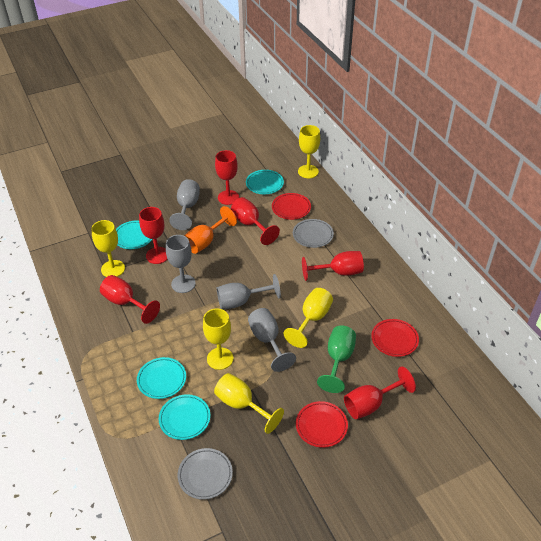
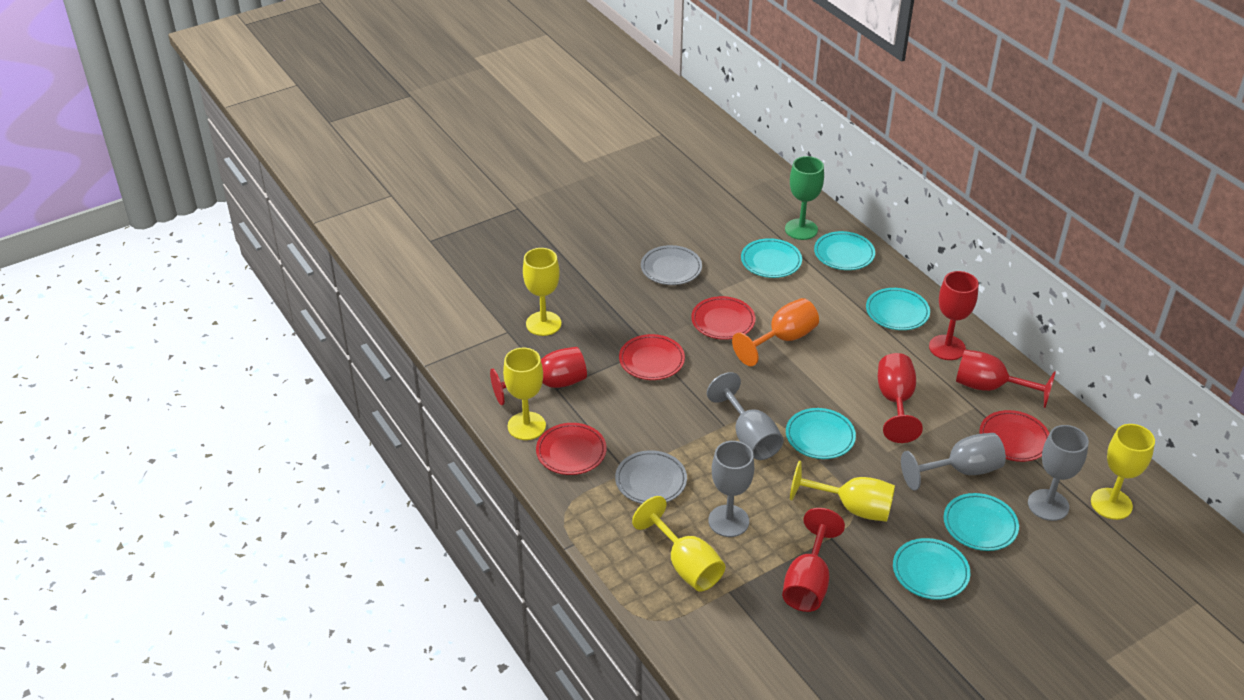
red goblet: 6 -> 5
red plate: 3 -> 4
turquoise plate: 4 -> 6

